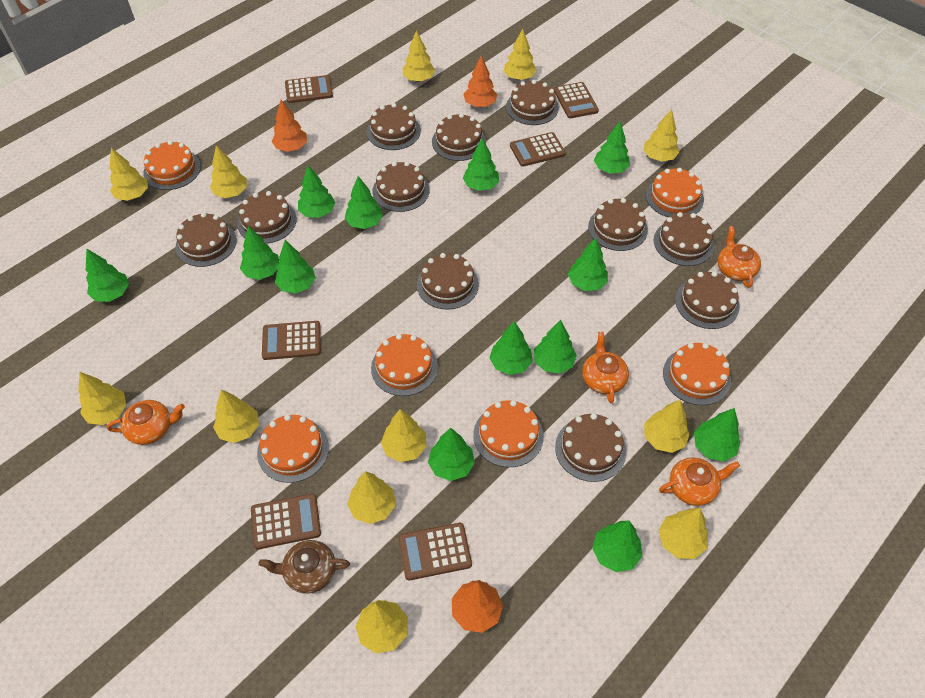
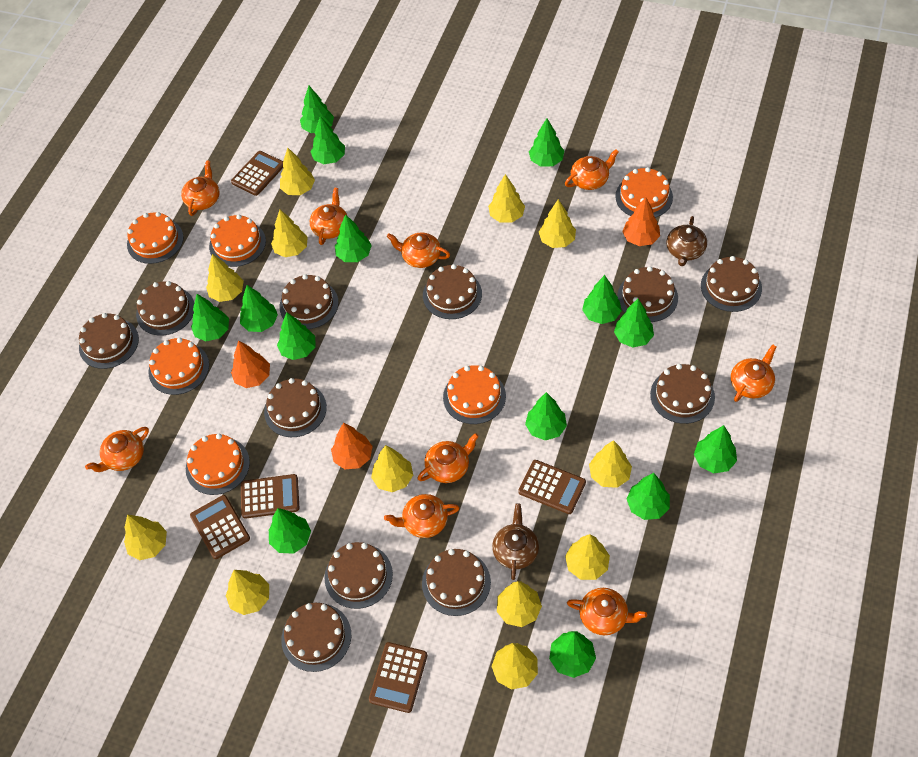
brown calculator: 6 -> 5
brown teapot: 1 -> 2
green tree: 13 -> 14
orange teapot: 4 -> 9

